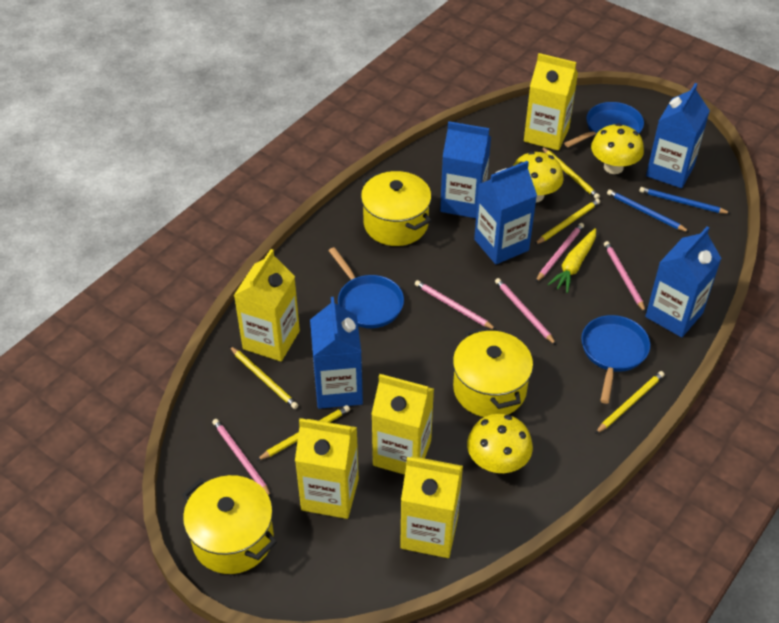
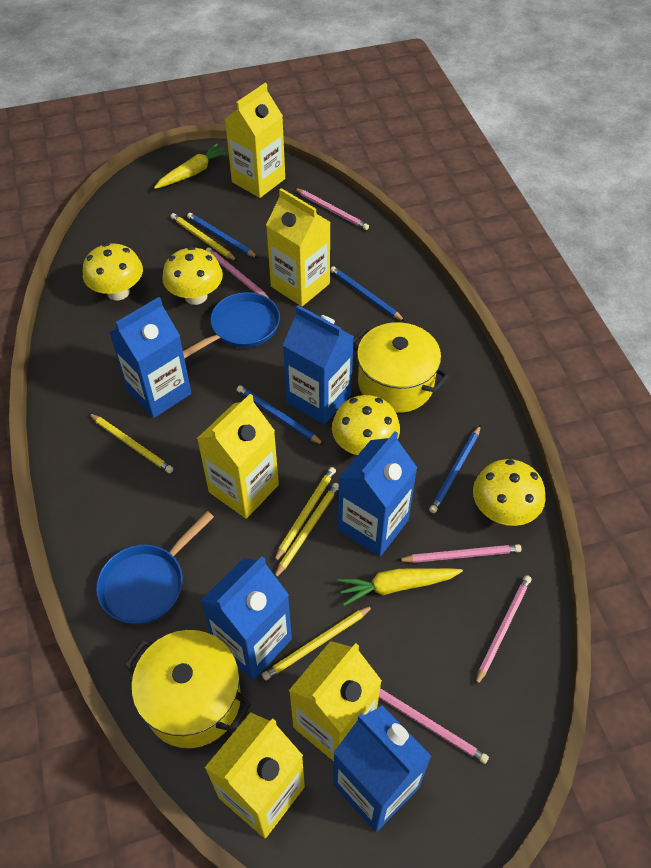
blue pan: 3 -> 2
blue pencil: 2 -> 4
yellow carrot: 1 -> 2
yellow mushroom: 3 -> 4
yellow pot: 3 -> 2

